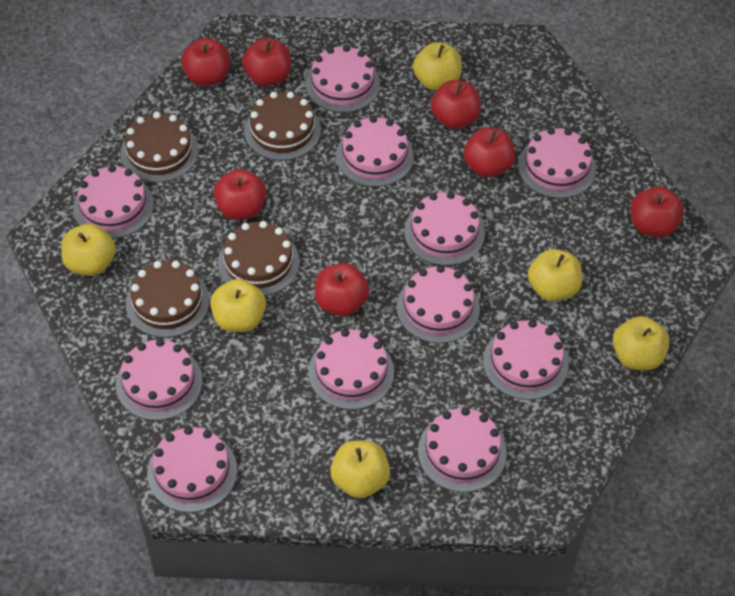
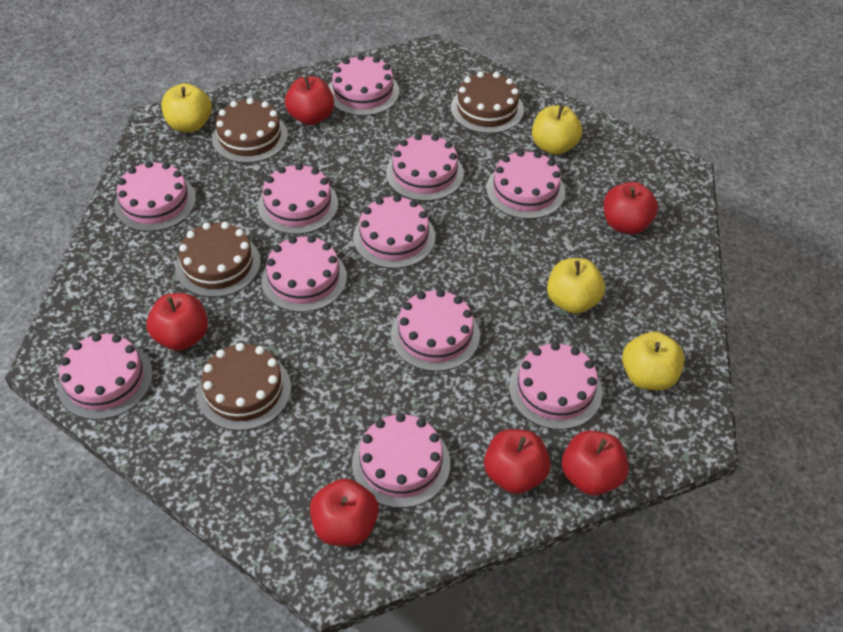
red apple: 7 -> 6
yellow apple: 6 -> 4

